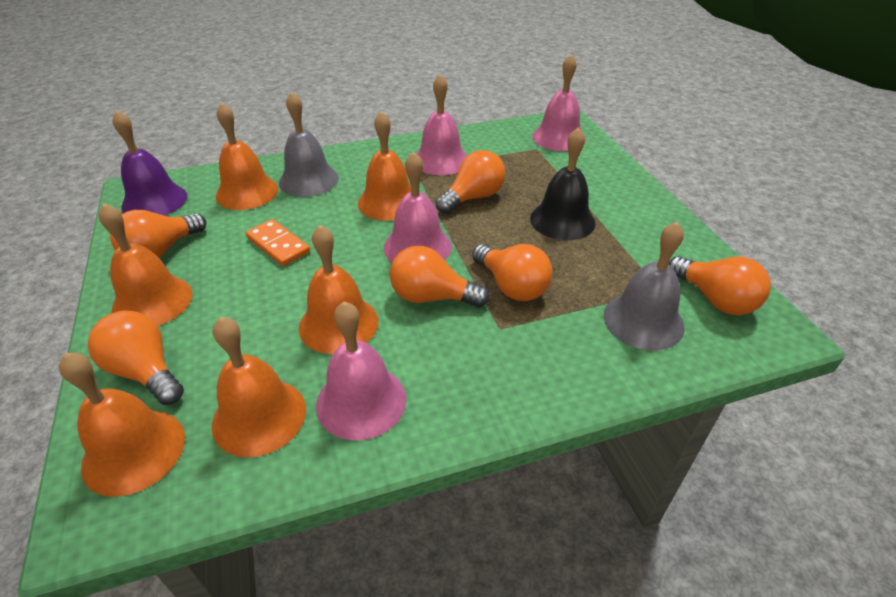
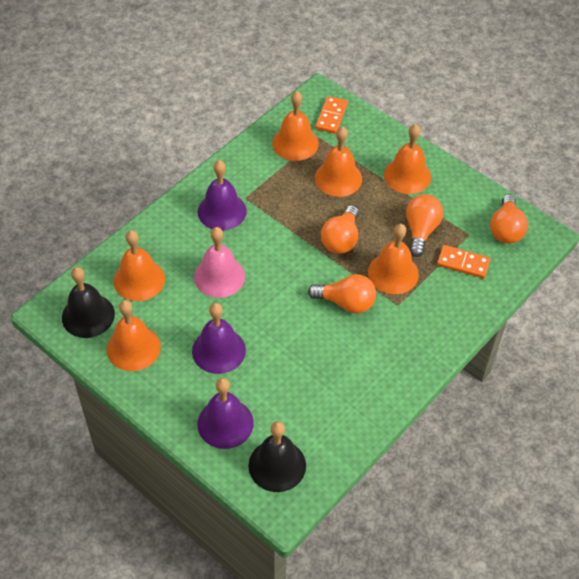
black bell: 1 -> 2
grey bell: 2 -> 0
orange domino: 1 -> 2
orange light bulb: 6 -> 4
pink bell: 4 -> 1
purple bell: 1 -> 3

